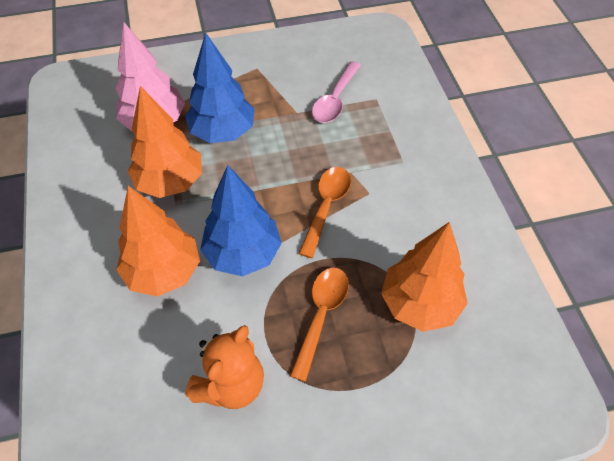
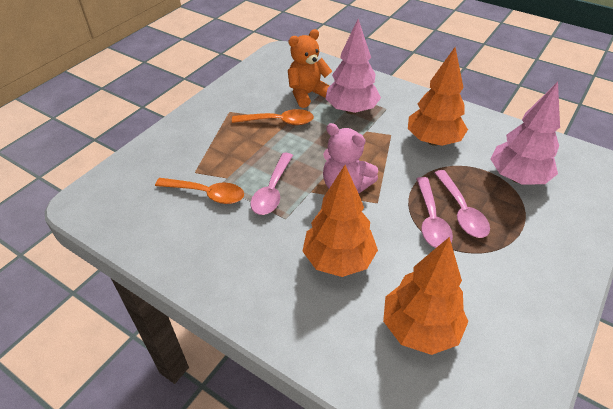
blue tree: 2 -> 0
pink spoon: 1 -> 3
pink teddy bear: 0 -> 1
pink tree: 1 -> 2

